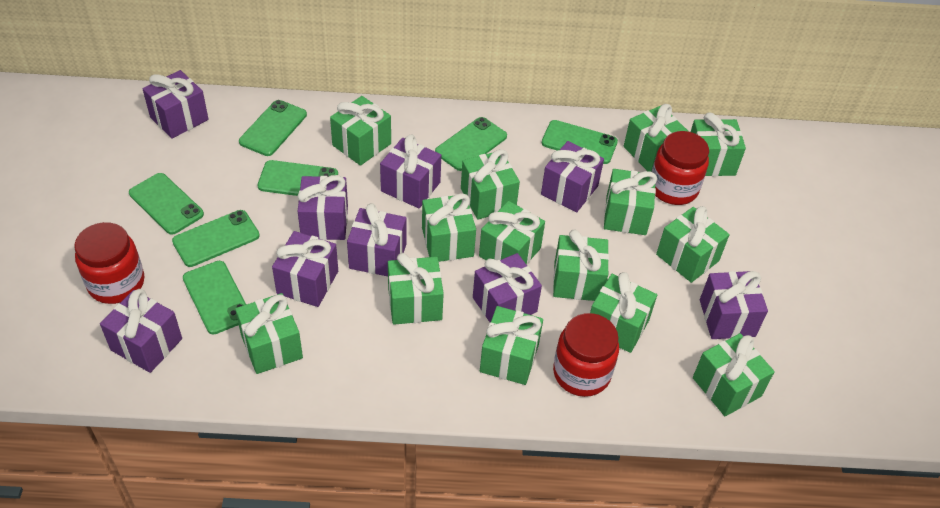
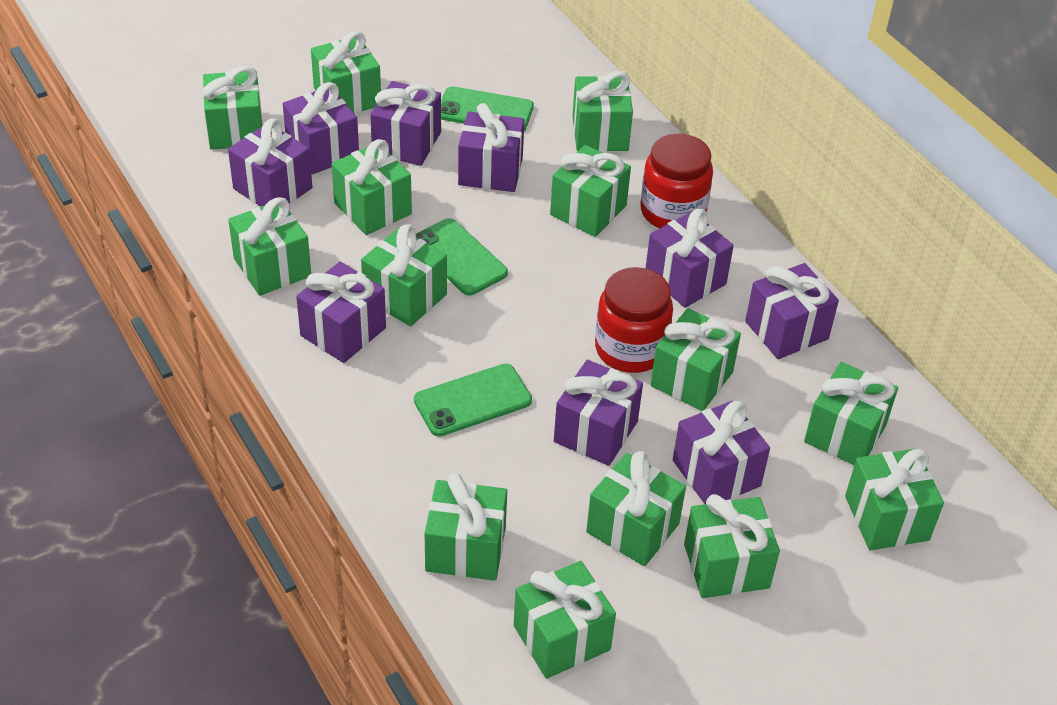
green phone: 7 -> 3
red jar: 3 -> 2

